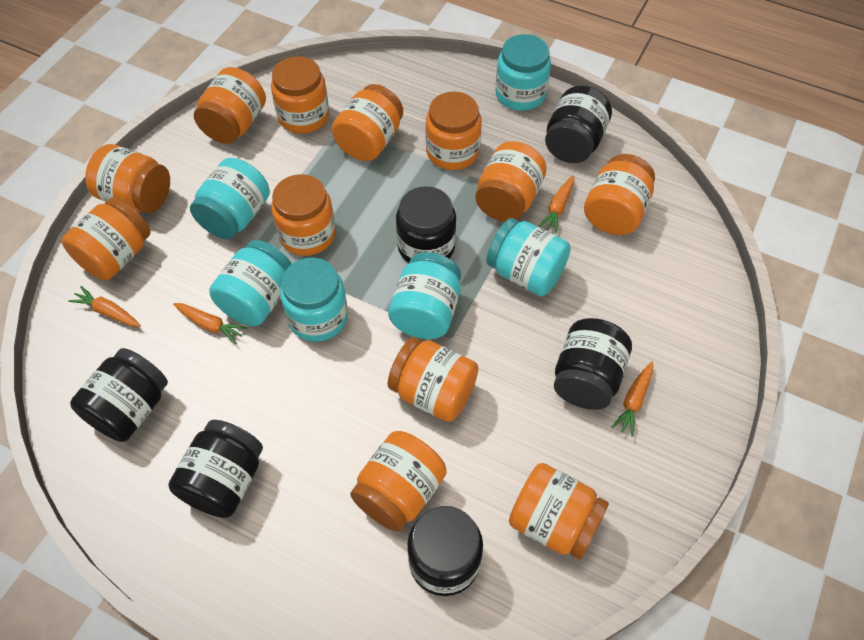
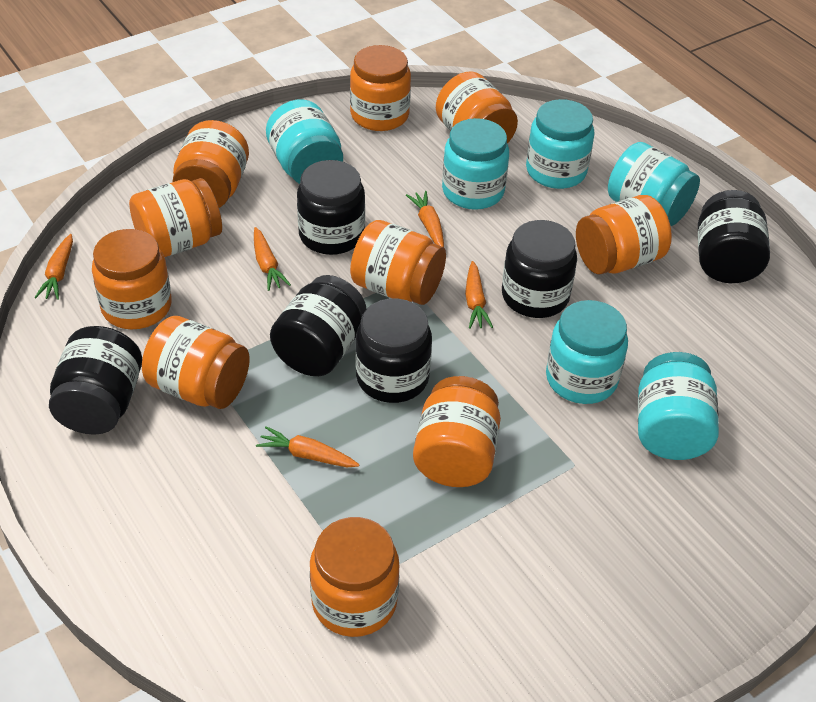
orange carrot: 4 -> 5
orange jar: 12 -> 10

